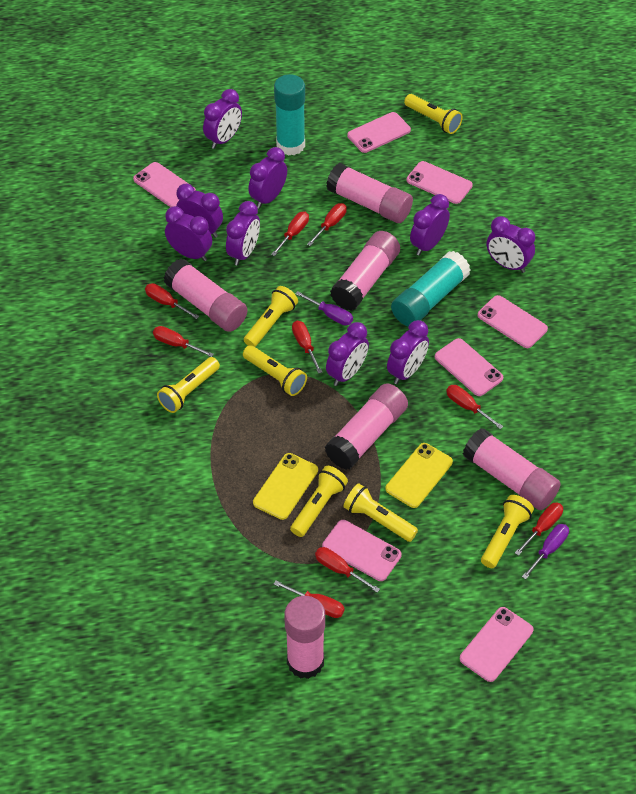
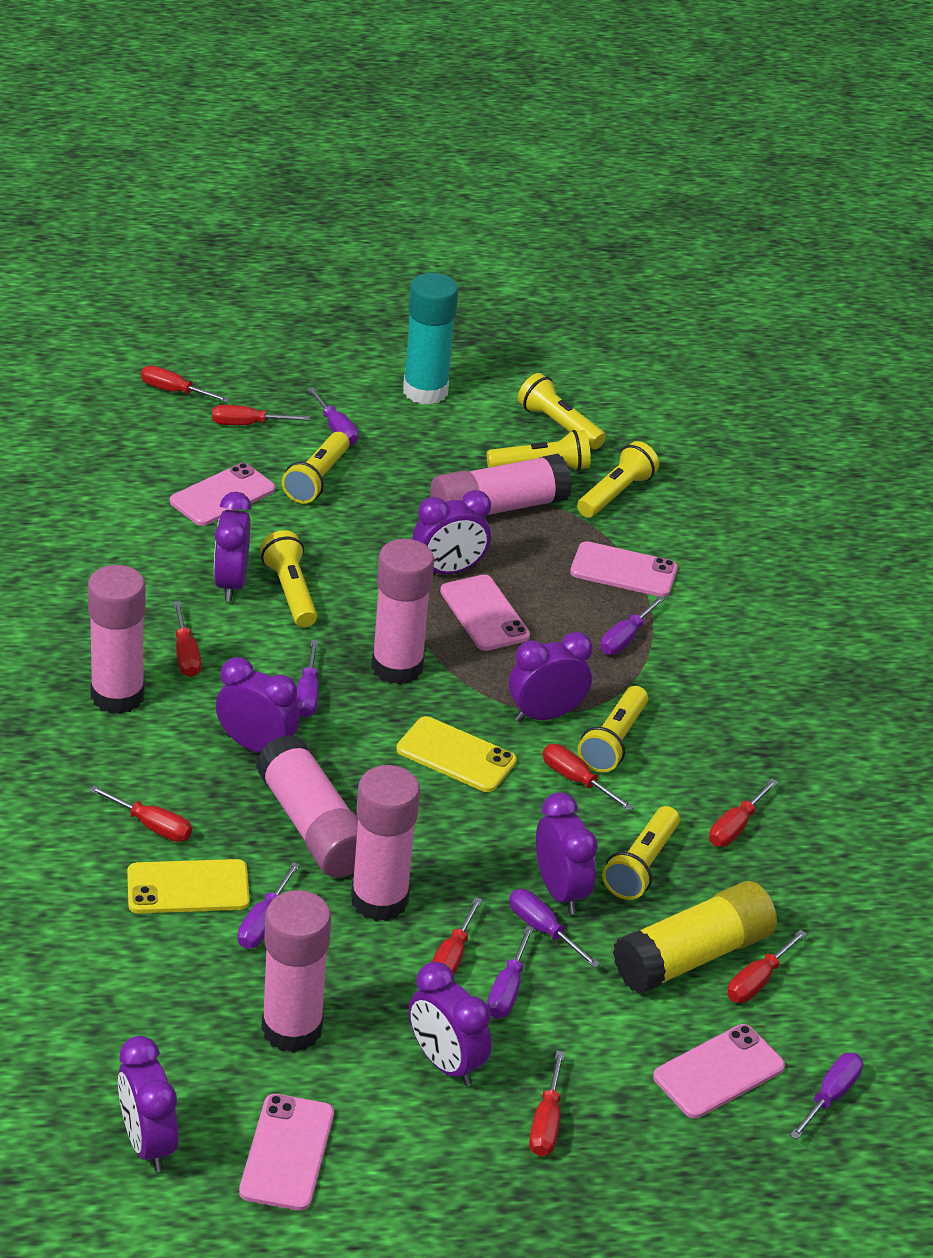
pink phone: 7 -> 5
purple clock: 9 -> 7
purple screwdriver: 2 -> 7
turquoise glue stick: 2 -> 1
yellow glue stick: 0 -> 1

